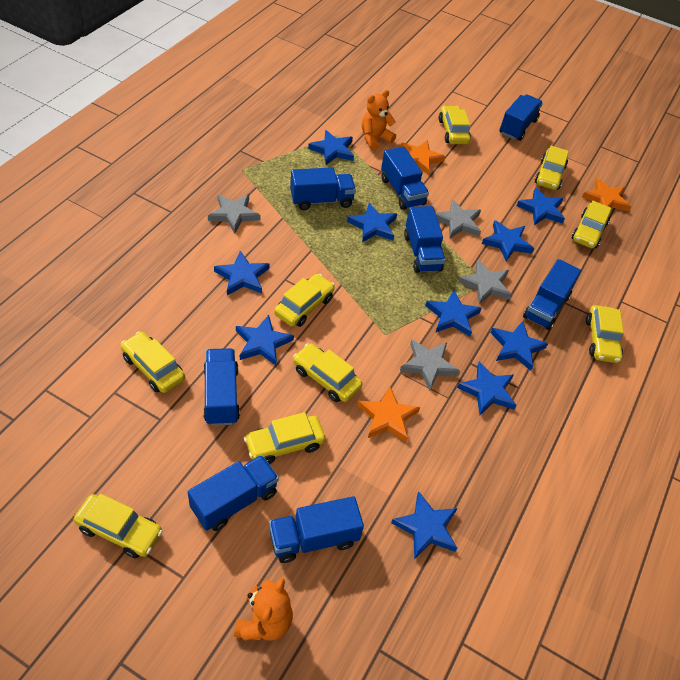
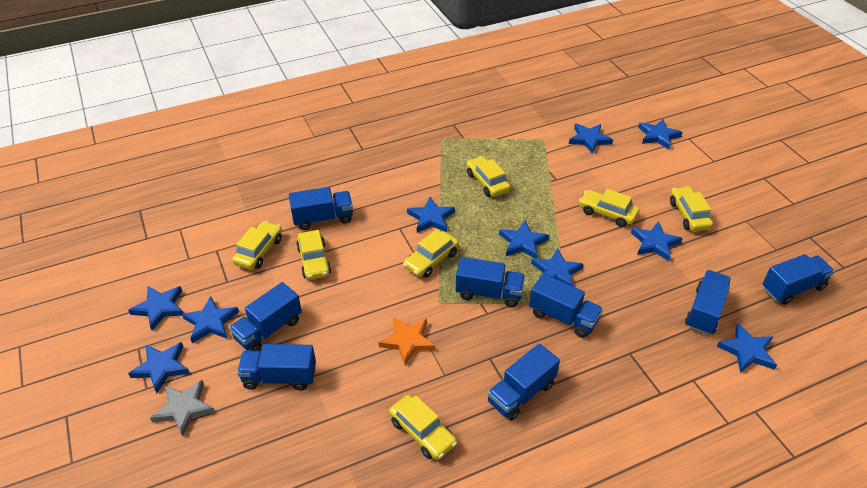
grey star: 4 -> 1
orange star: 3 -> 1
orange teddy bear: 2 -> 0
yellow car: 9 -> 7

